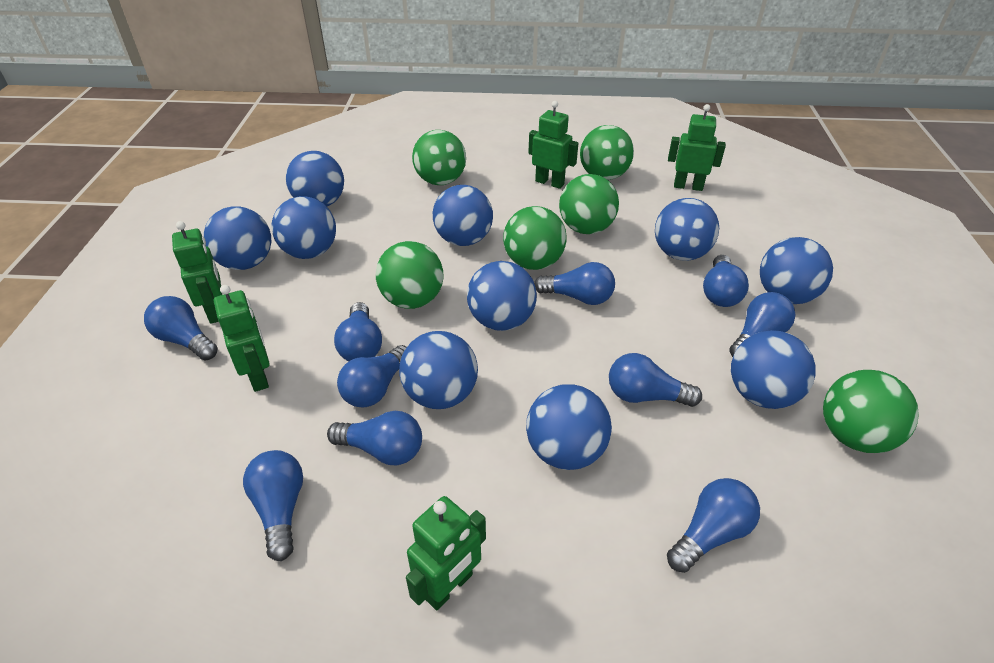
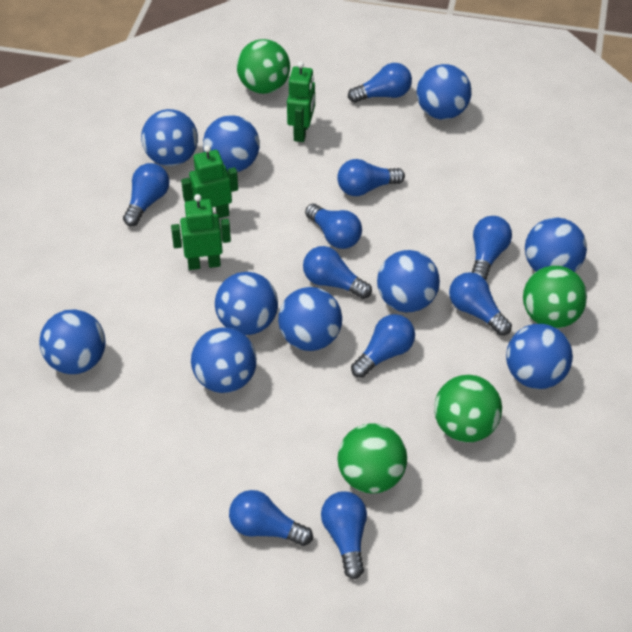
green ball: 6 -> 4
green robot: 5 -> 3

